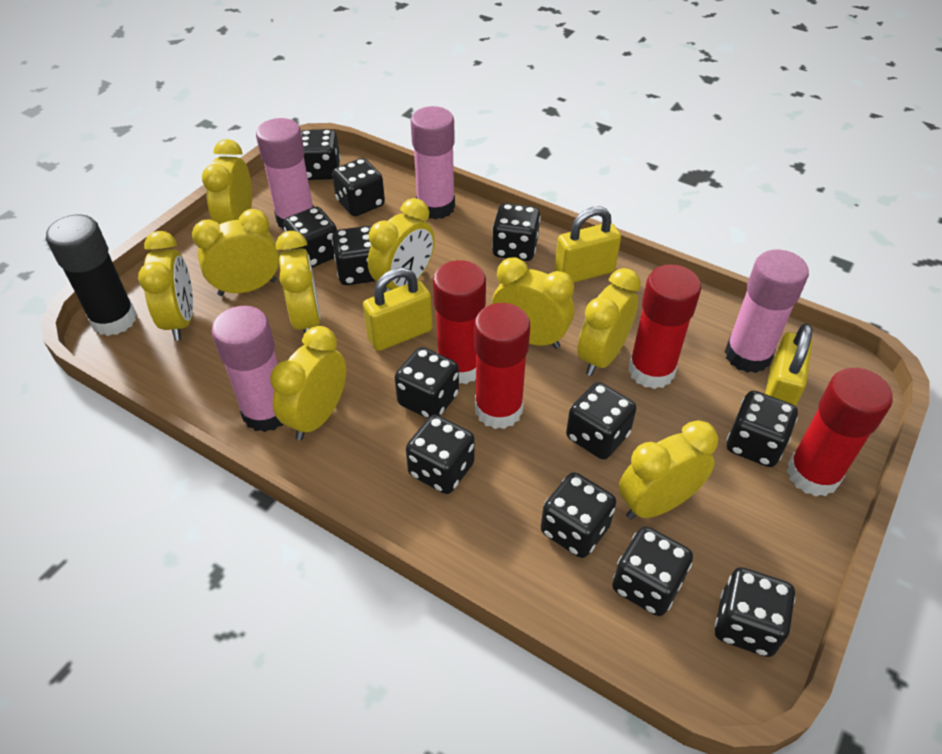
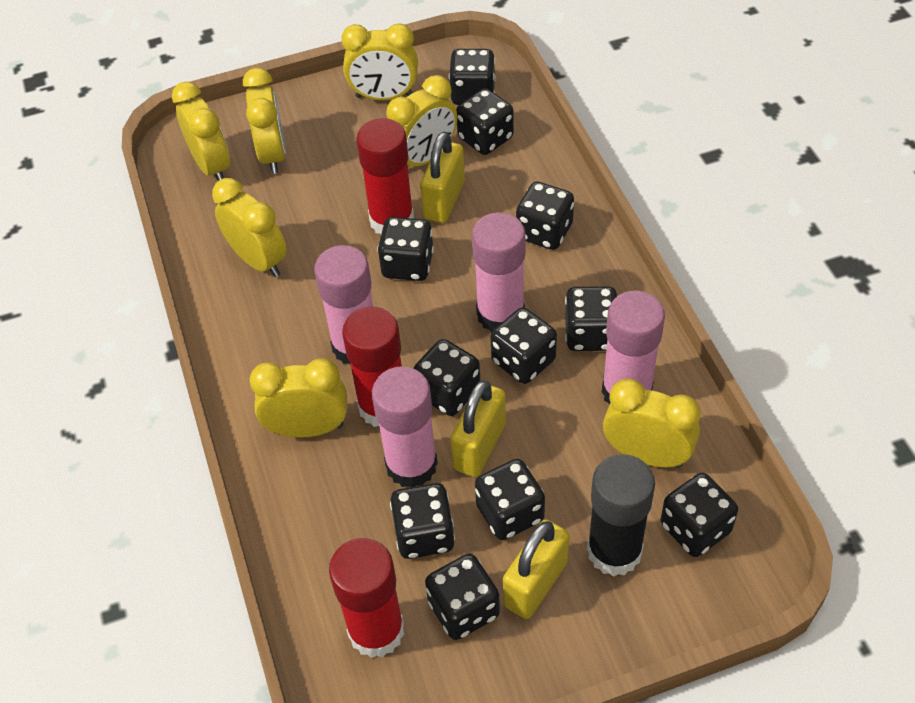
black dice: 12 -> 11
red glue stick: 4 -> 3
yellow clock: 9 -> 7

